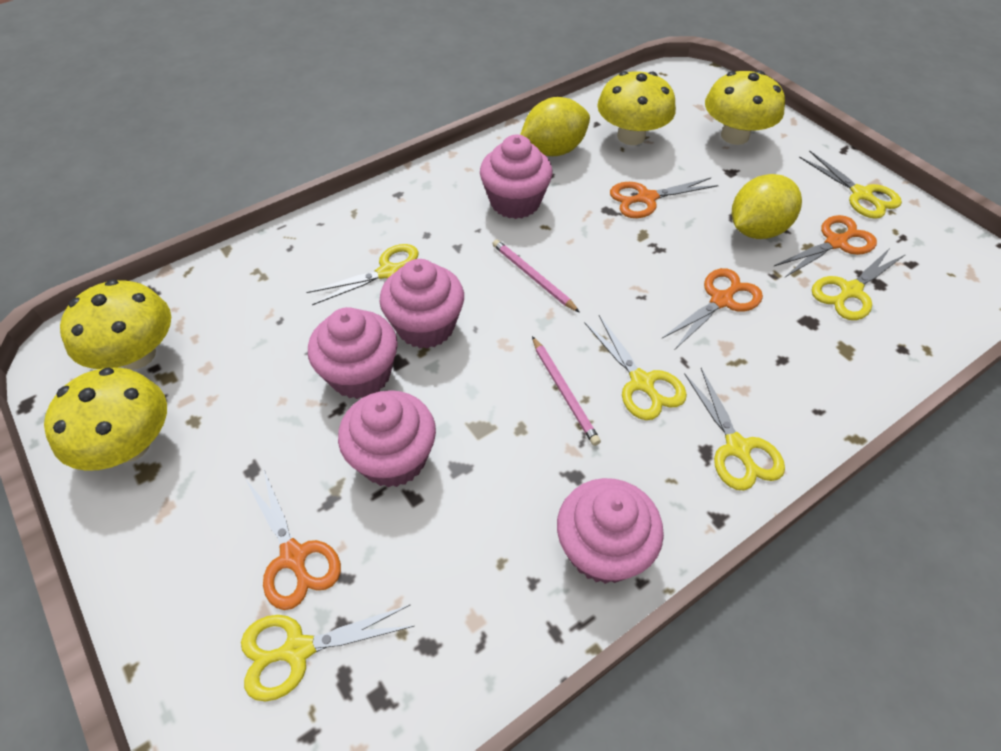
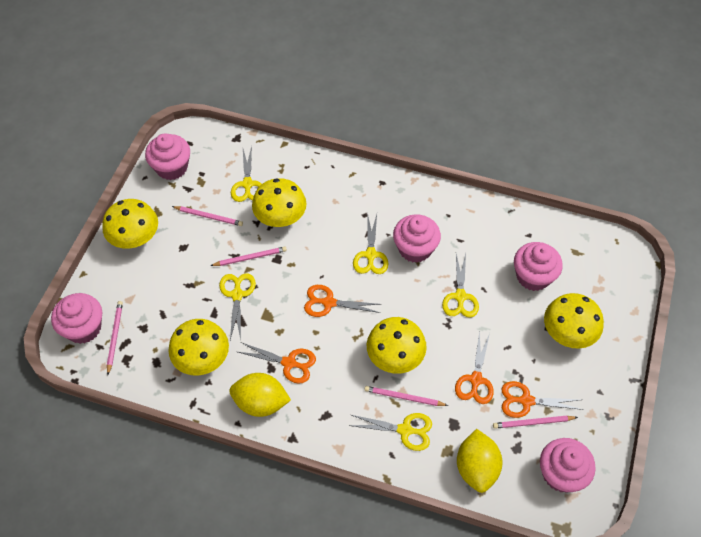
pink pencil: 2 -> 5
yellow mushroom: 4 -> 5
yellow scissors: 6 -> 5

